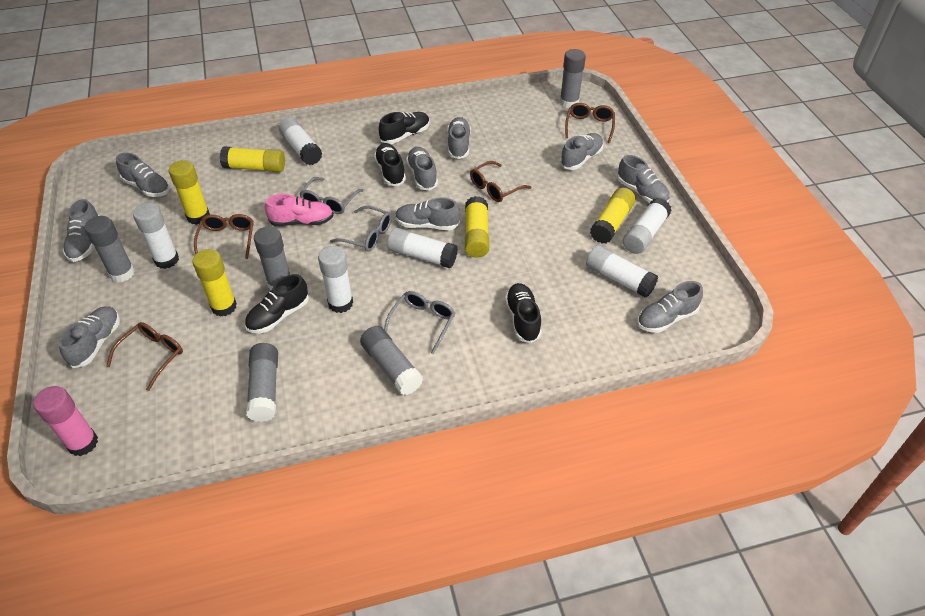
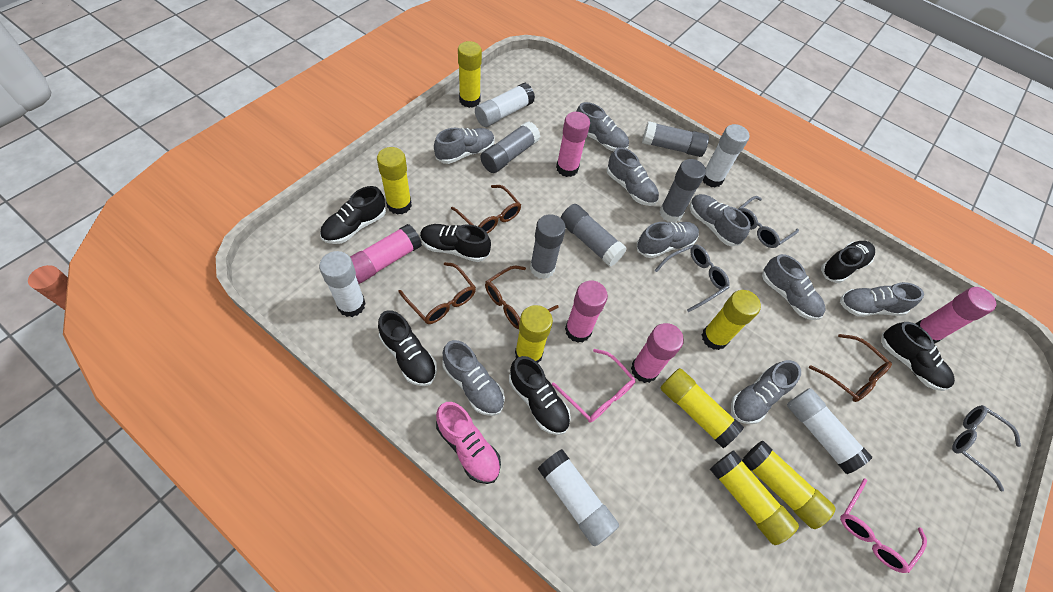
black shoe: 4 -> 6
pink glasses: 0 -> 2
pink glue stick: 1 -> 5
white glue stick: 6 -> 5
yellow glue stick: 5 -> 7

